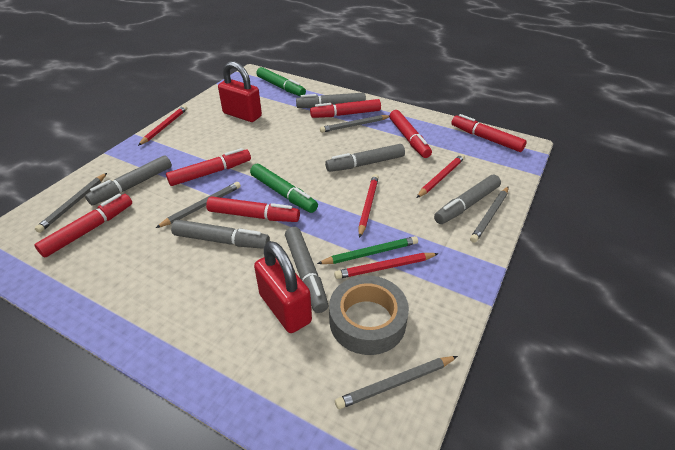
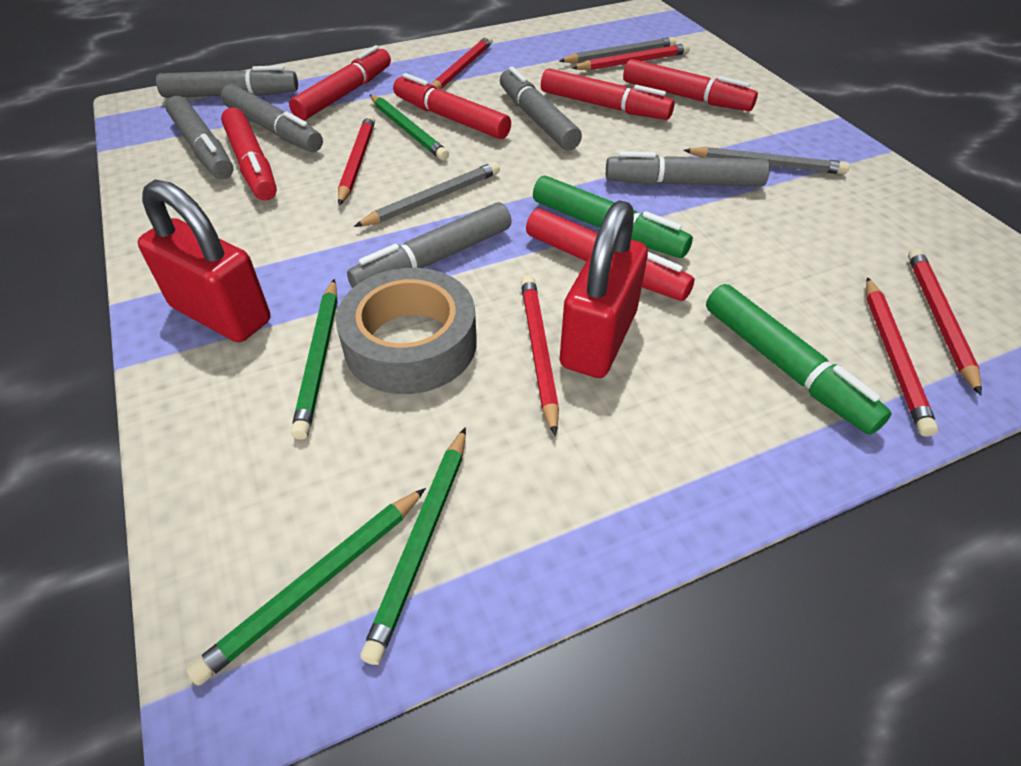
green pencil: 1 -> 4
grey pencil: 5 -> 3
red pencil: 4 -> 6

